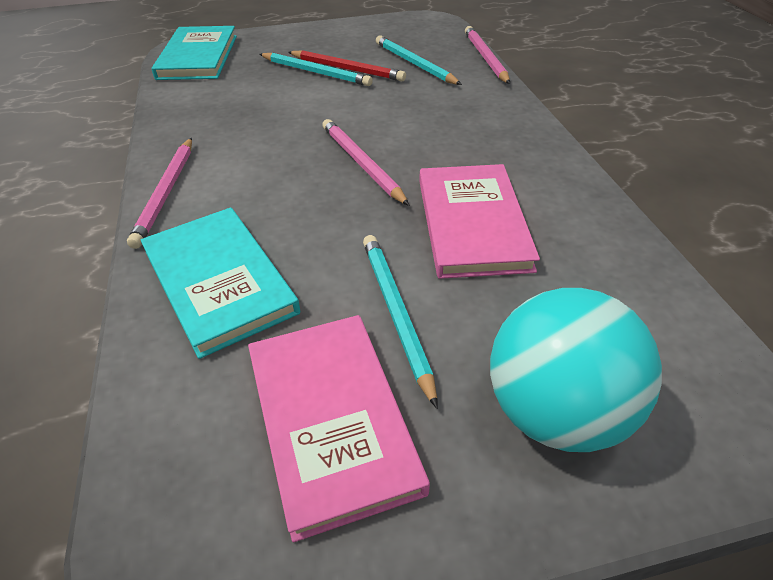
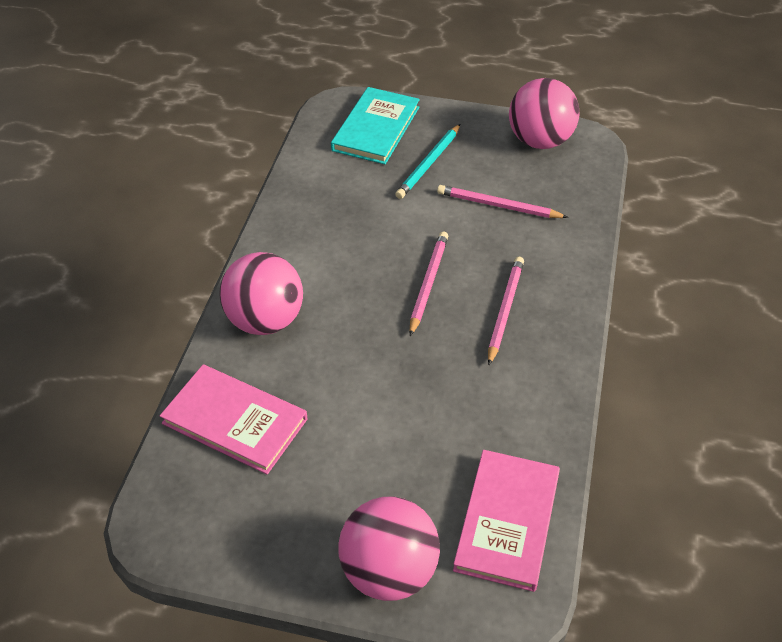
pink ball: 0 -> 3
red pencil: 1 -> 0
turquoise ball: 1 -> 0
turquoise book: 2 -> 1
turquoise pencil: 3 -> 1

